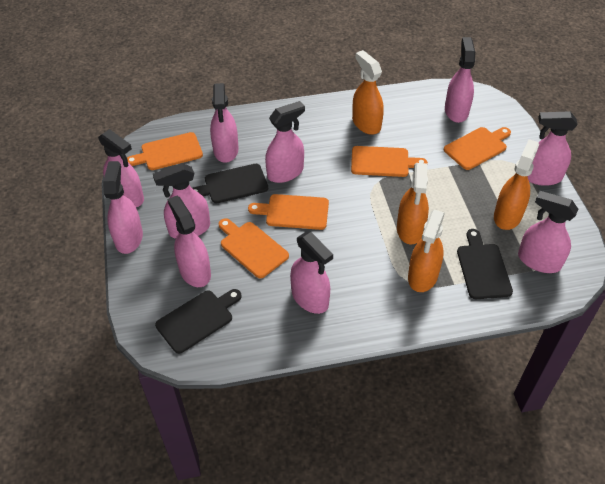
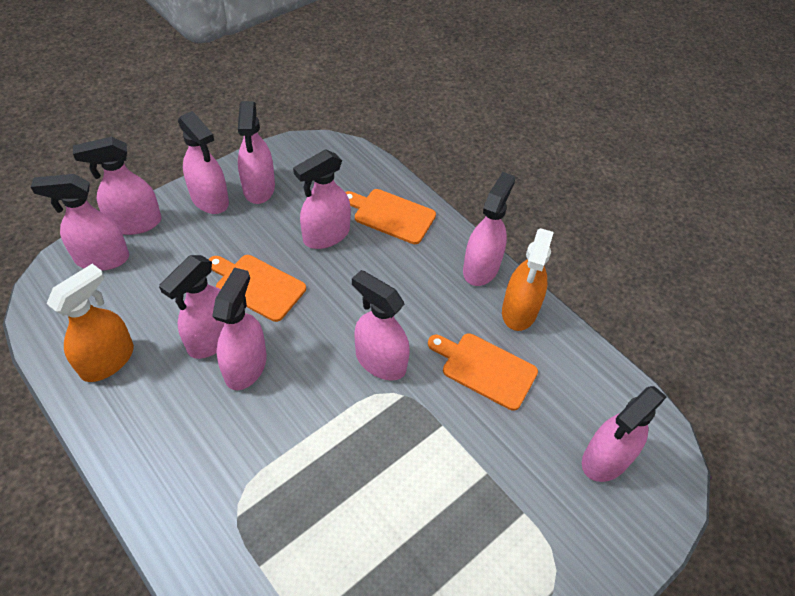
black cutting board: 3 -> 0
orange cutting board: 5 -> 3
orange spray bottle: 4 -> 2

